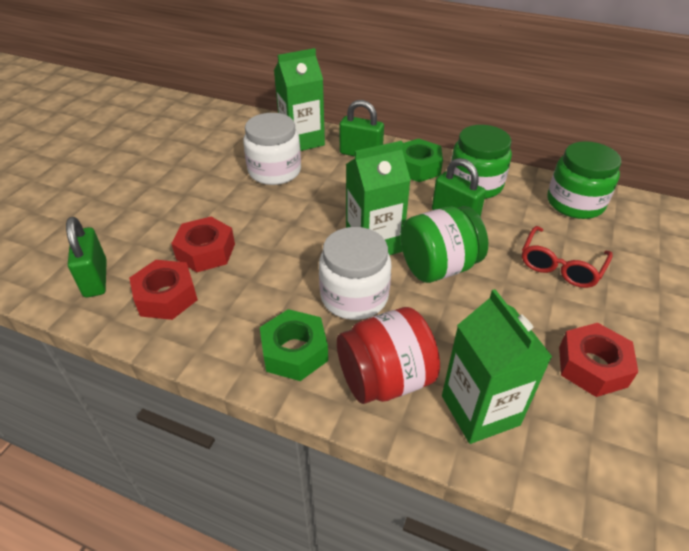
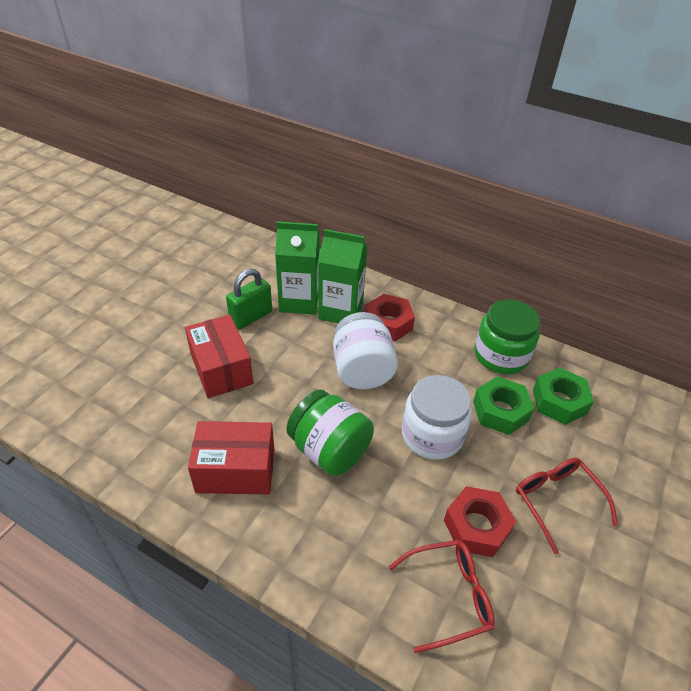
green carton: 3 -> 2
green jar: 3 -> 2
green padlock: 3 -> 1
red box: 0 -> 2
red glasses: 1 -> 2
red jar: 1 -> 0
red nut: 3 -> 2

